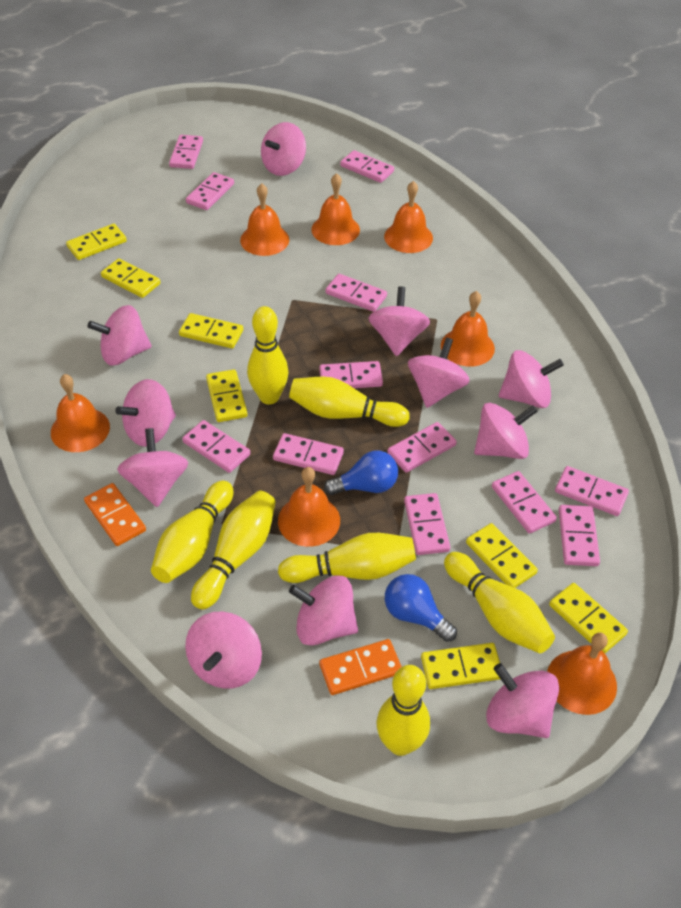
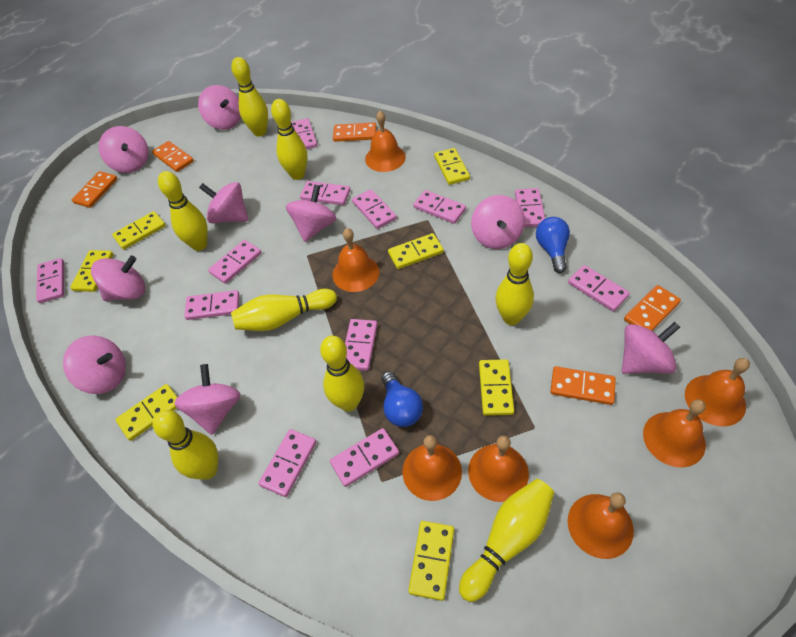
orange domino: 2 -> 5
pink spinning top: 11 -> 9
yellow bowling pin: 7 -> 8

